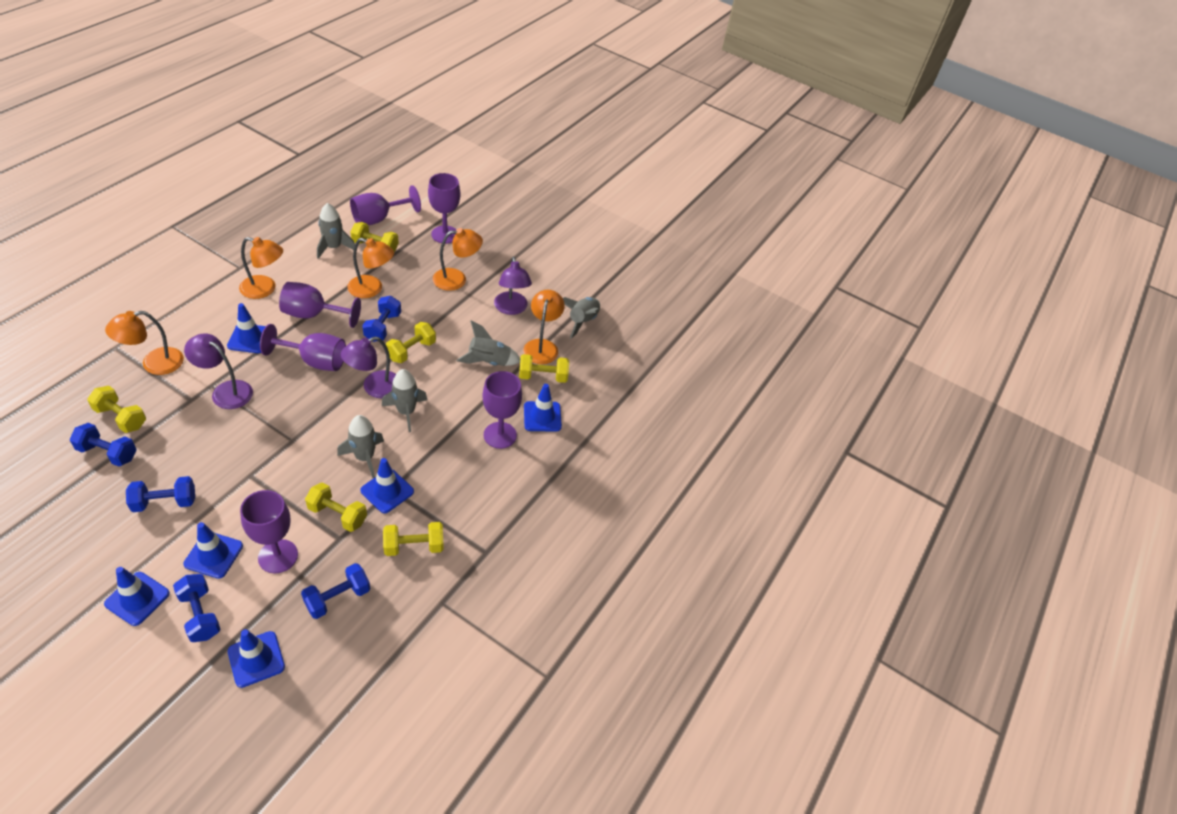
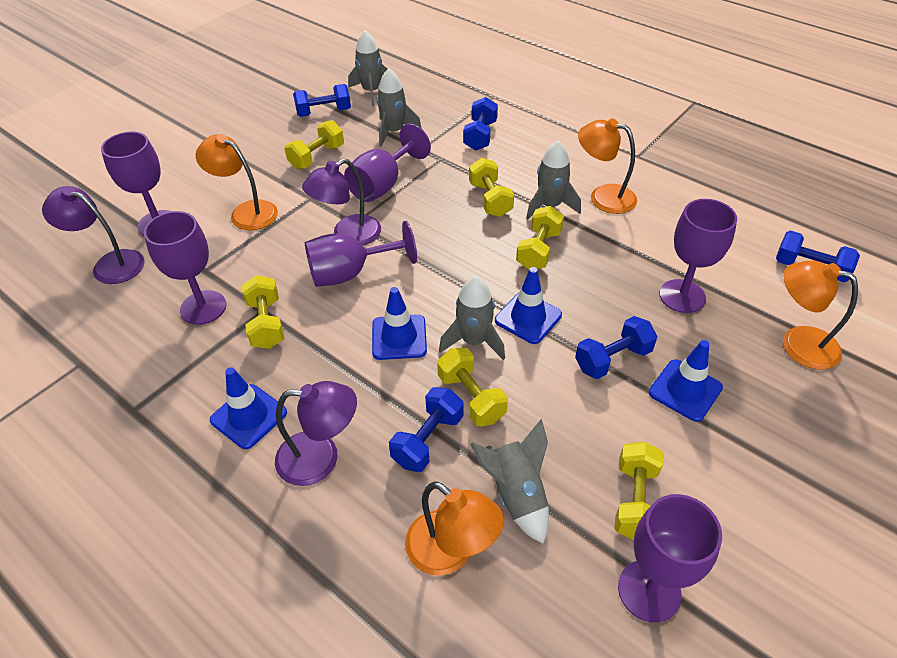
blue traffic cone: 6 -> 4
orange lamp: 5 -> 4

